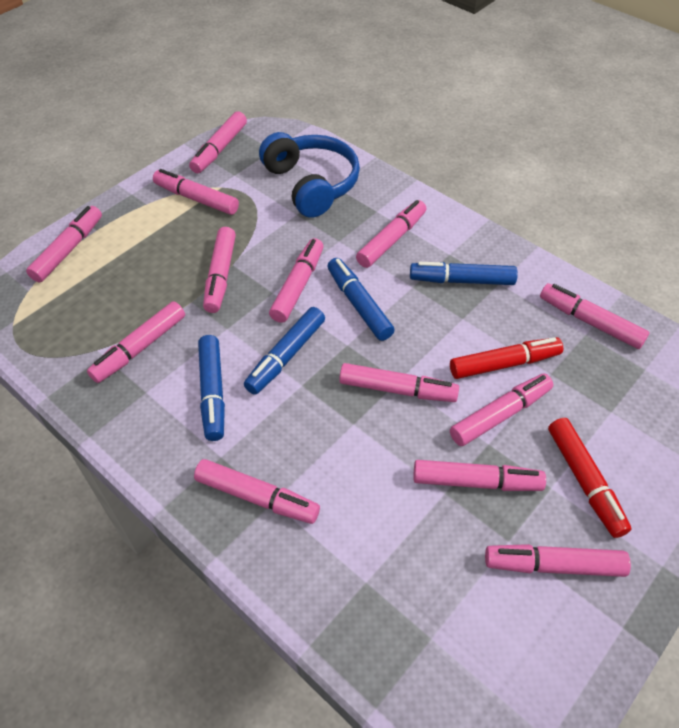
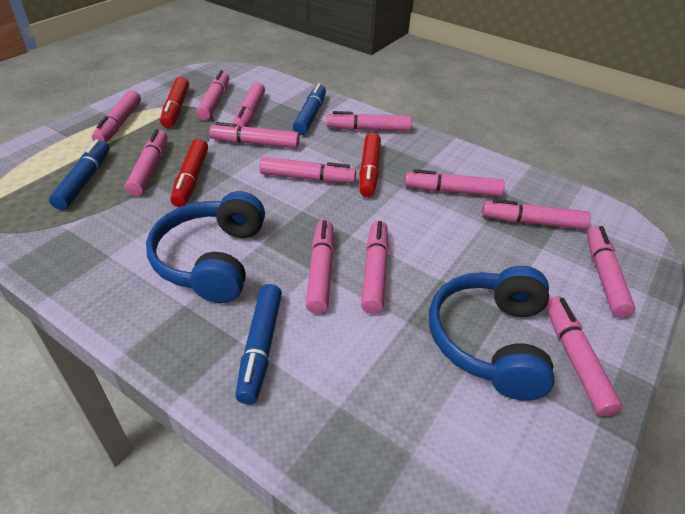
blue headphones: 1 -> 2
blue marker: 4 -> 3
red marker: 2 -> 3

